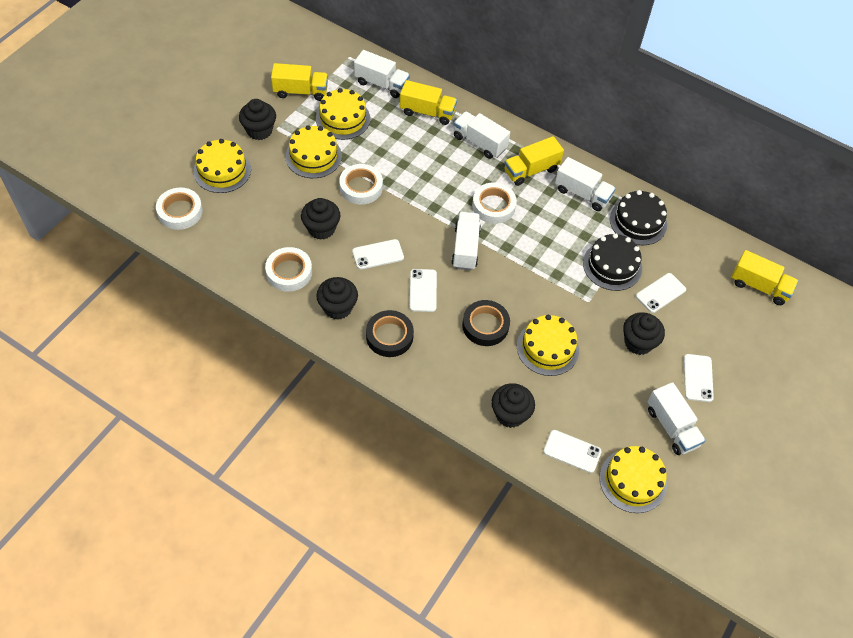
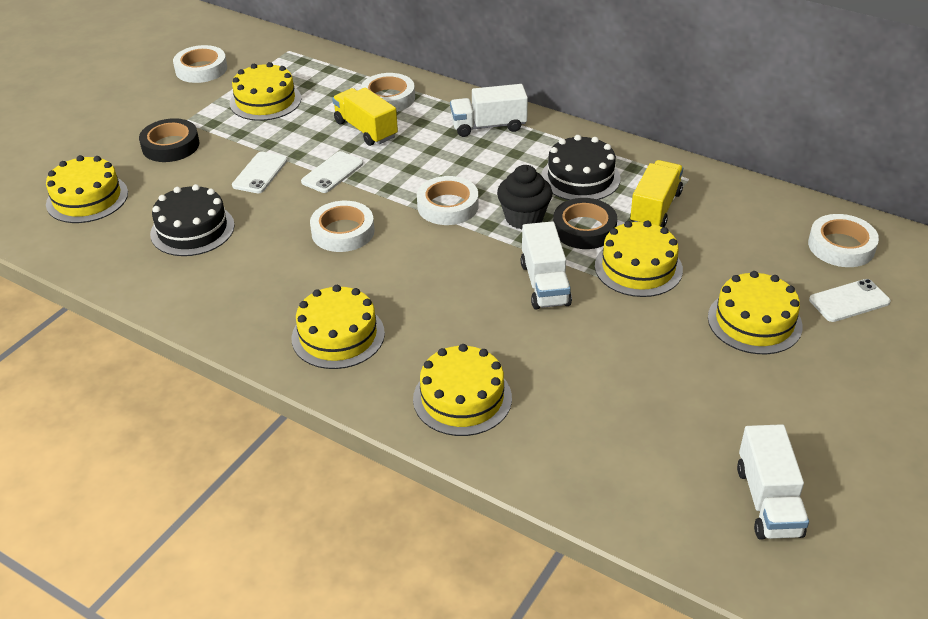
black cupcake: 5 -> 1
white phone: 5 -> 3
white tape: 4 -> 5
white truck: 5 -> 3
yellow cake: 5 -> 6
yellow truck: 4 -> 2

